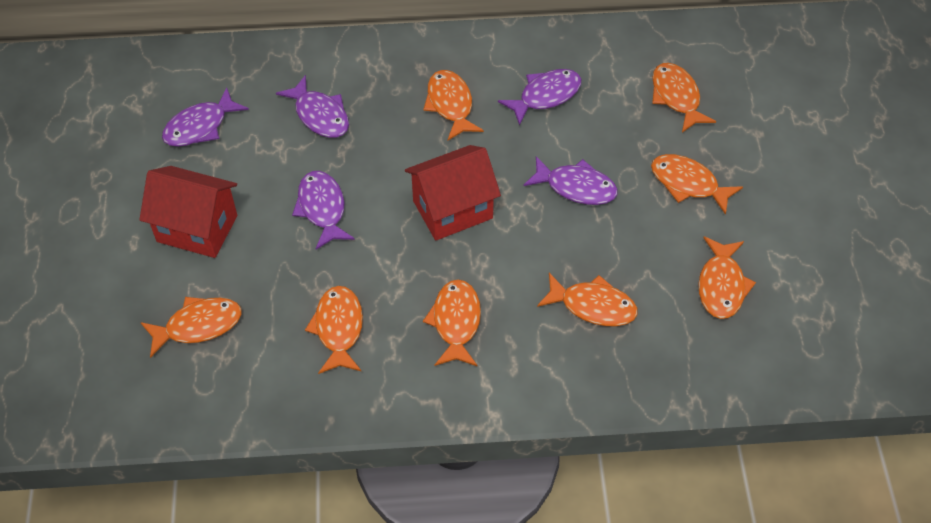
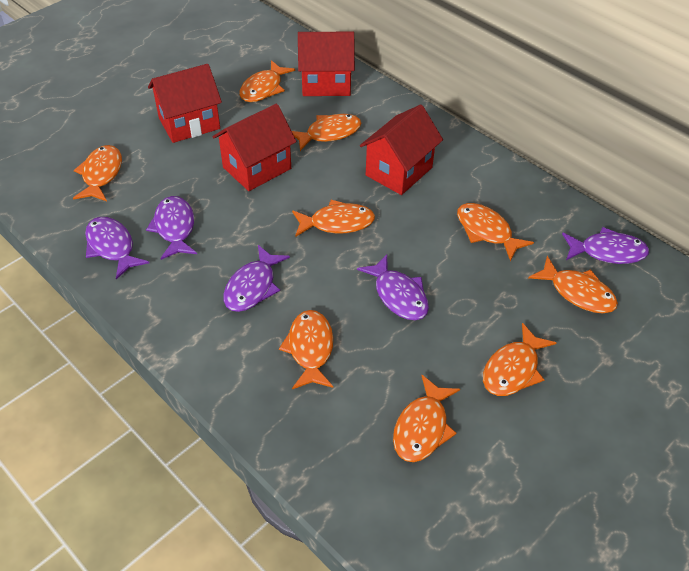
orange fish: 8 -> 9
red house: 2 -> 4

